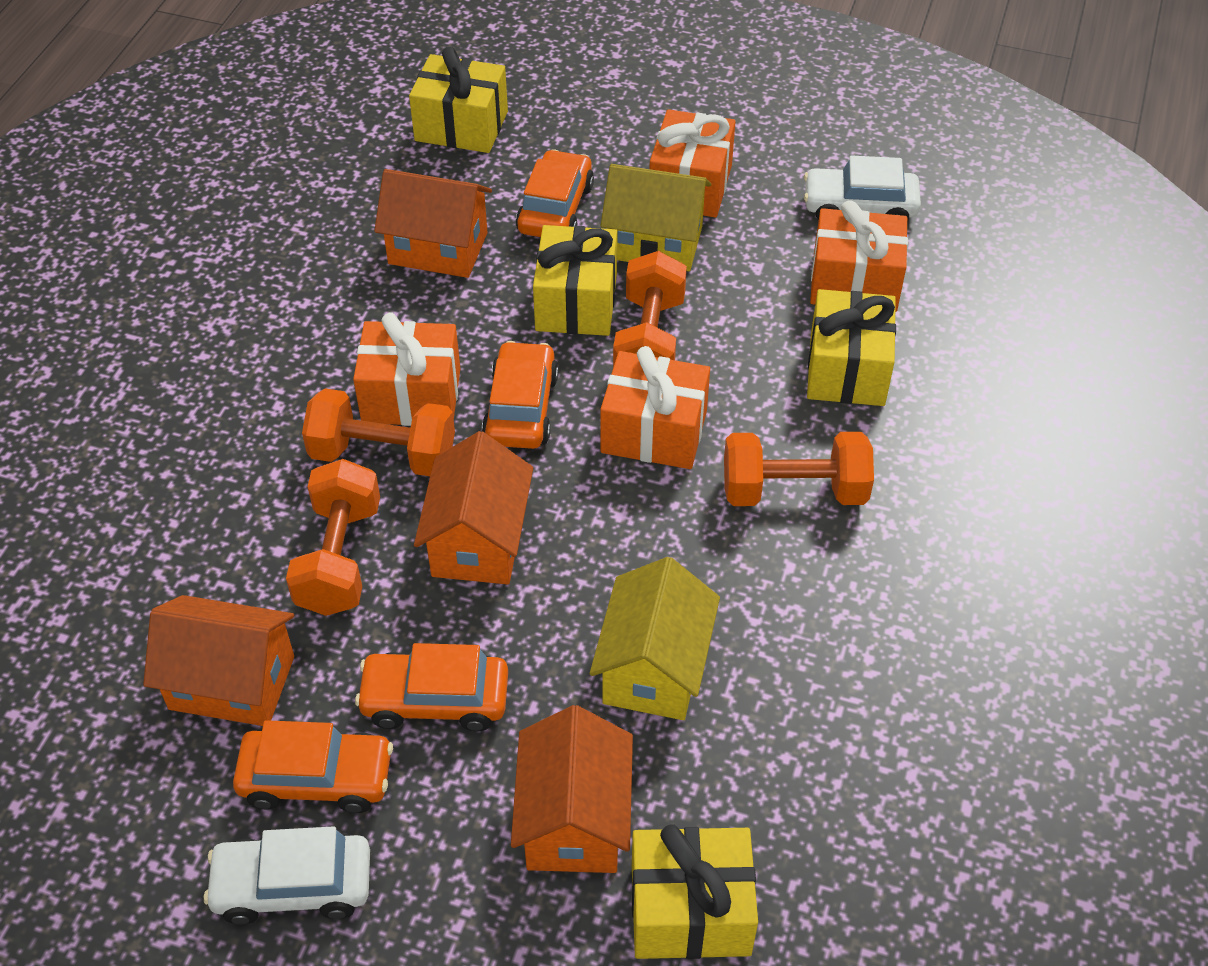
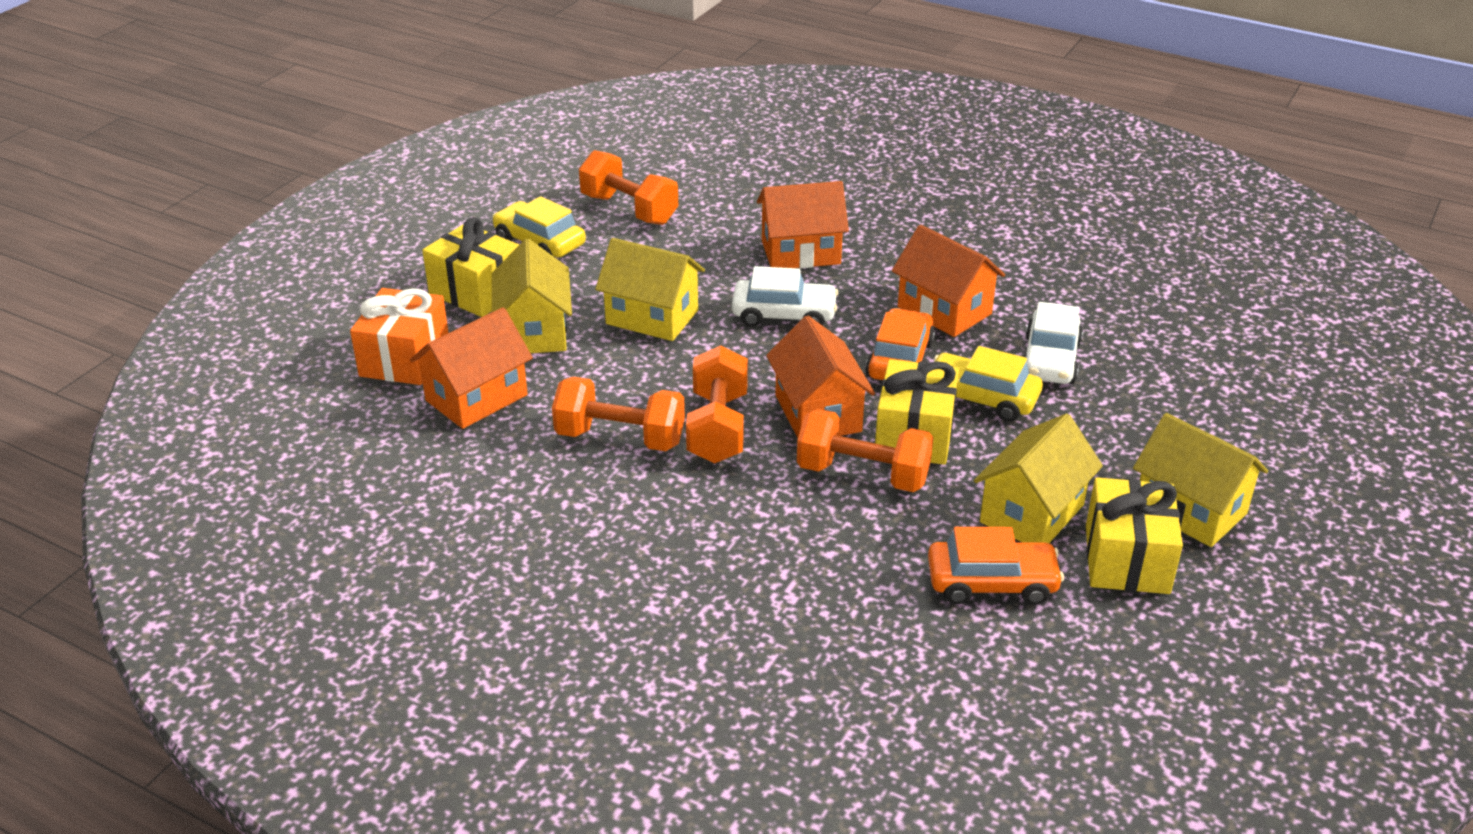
orange car: 4 -> 2
orange gift: 4 -> 1
yellow car: 0 -> 2
yellow gift: 4 -> 3
yellow house: 2 -> 4

